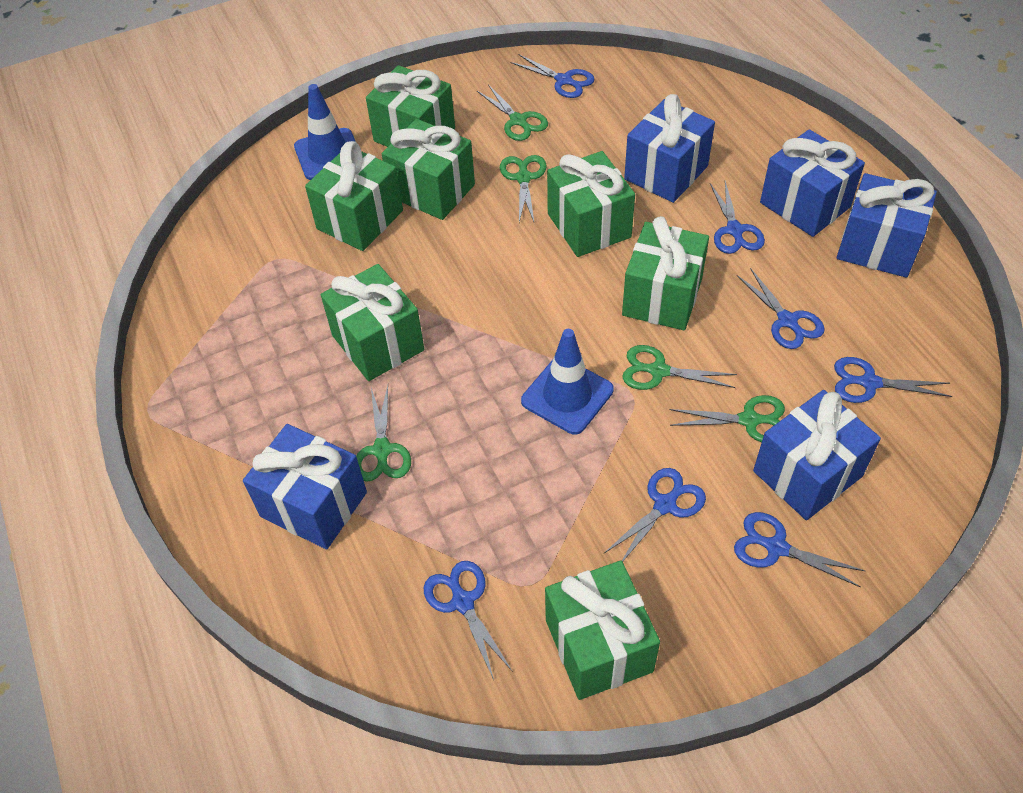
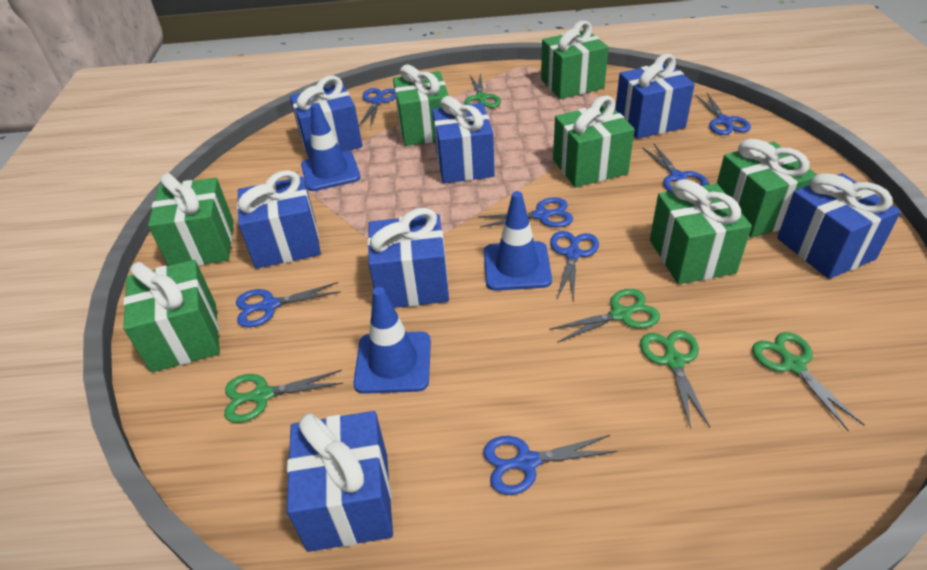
blue gift: 5 -> 7
blue traffic cone: 2 -> 3

